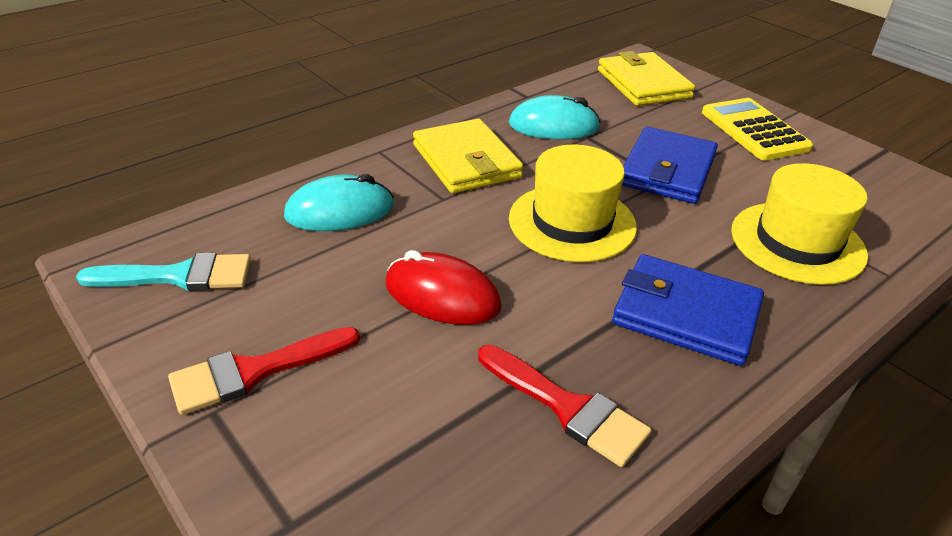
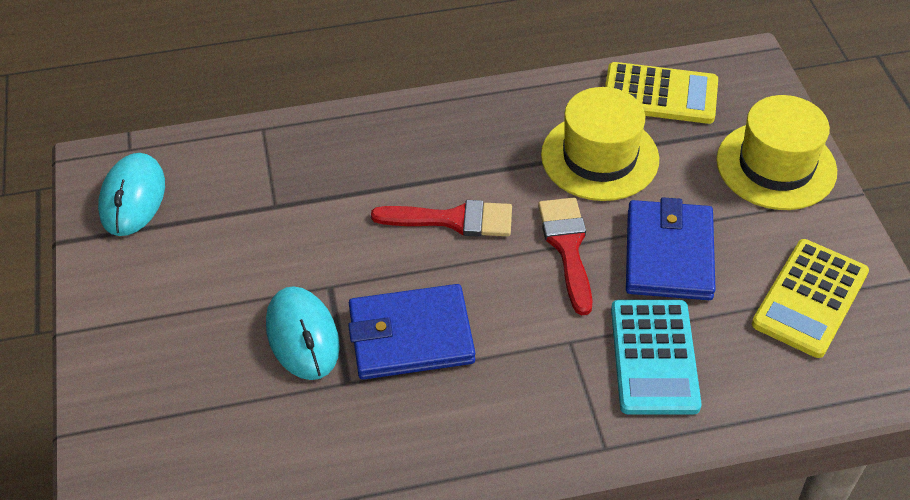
red mouse: 1 -> 0
turquoise brush: 1 -> 0
turquoise calculator: 0 -> 1
yellow calculator: 1 -> 2
yellow wallet: 2 -> 0

